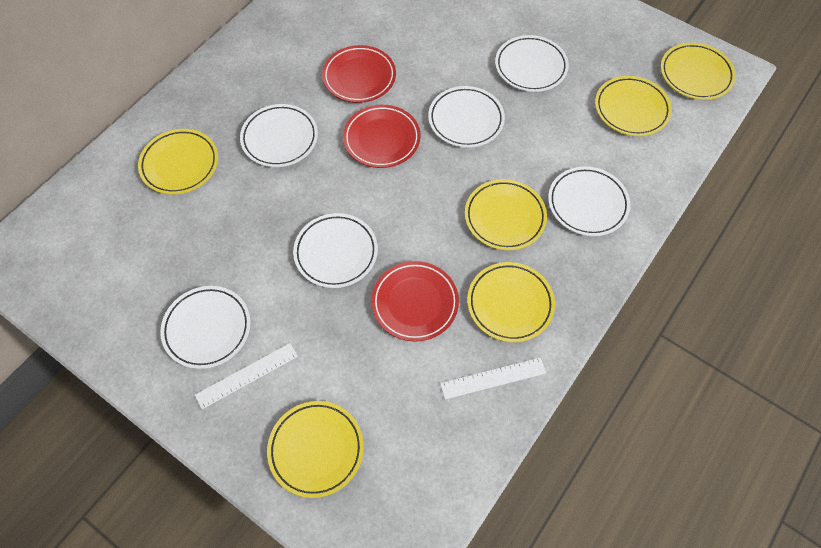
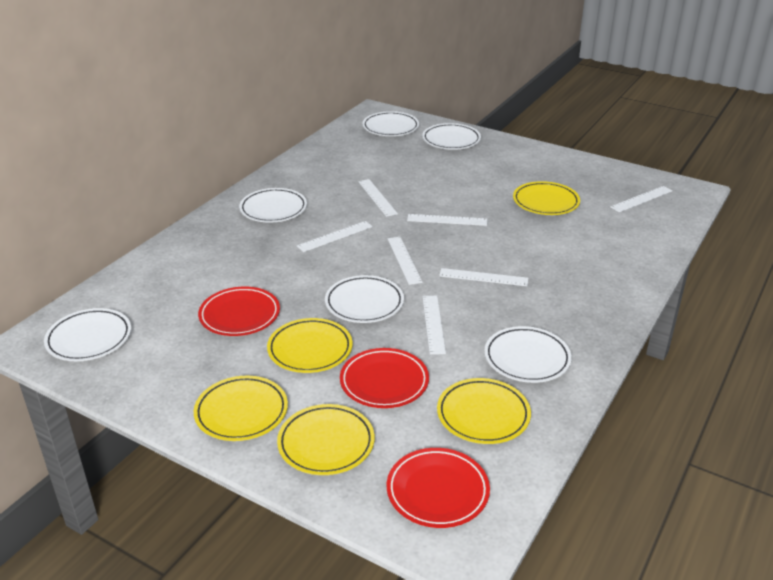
white ruler: 2 -> 7
yellow plate: 6 -> 5

